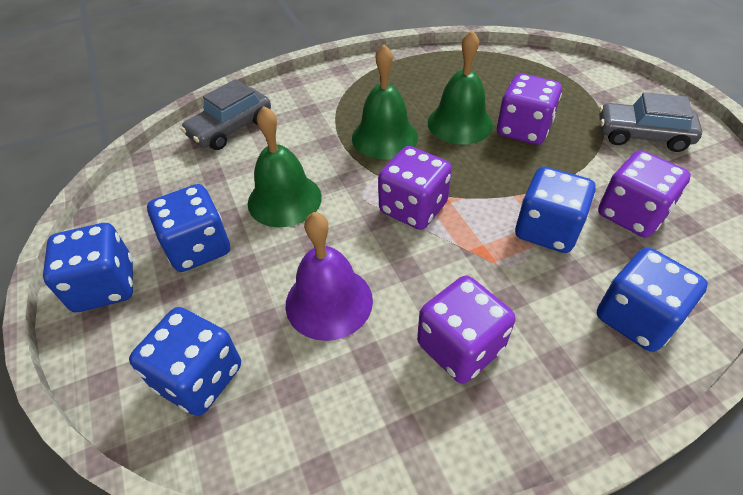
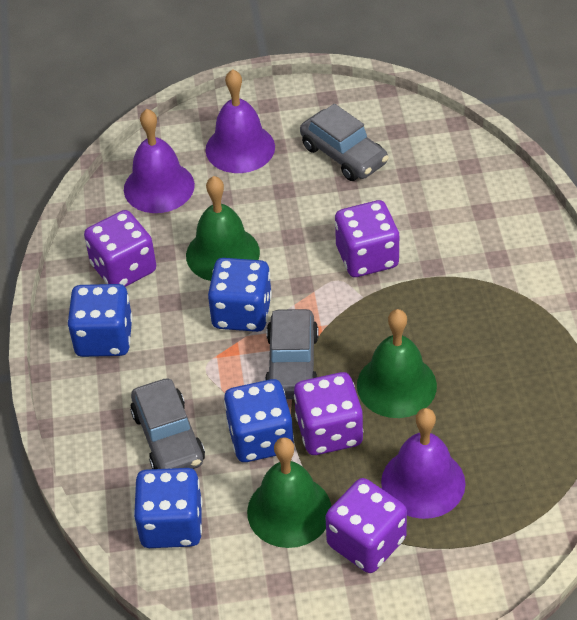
blue dice: 5 -> 4
grey car: 2 -> 3
purple bell: 1 -> 3

